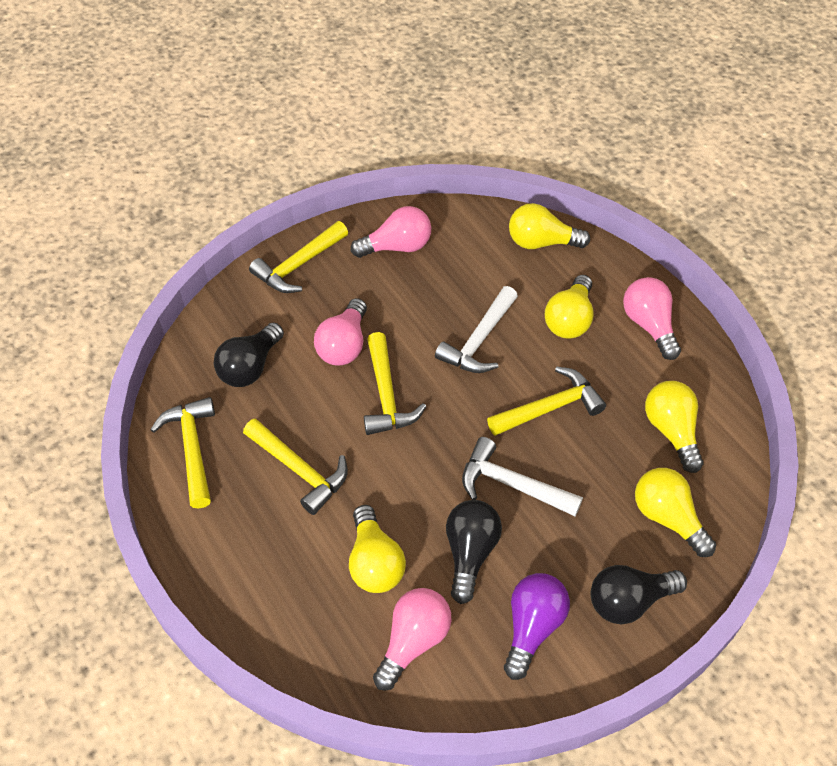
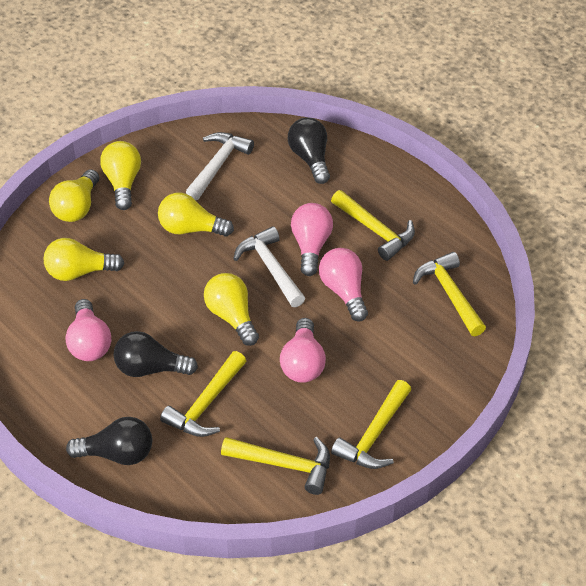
purple light bulb: 1 -> 0

